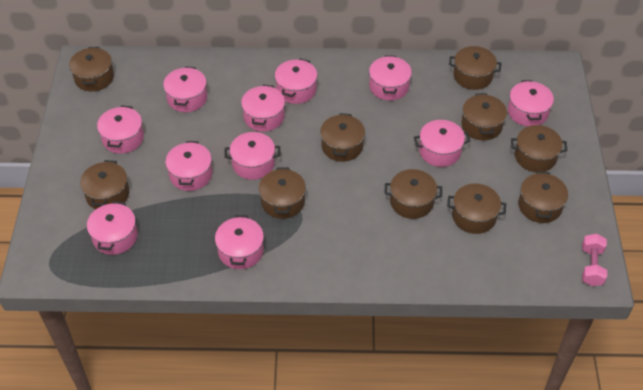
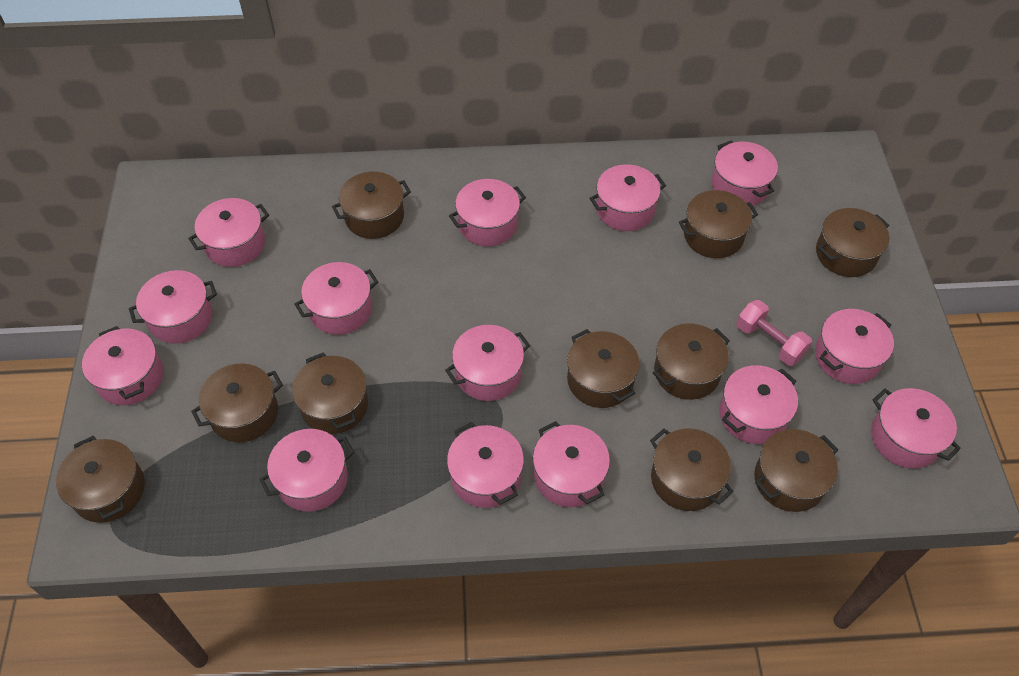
pink pot: 11 -> 14

